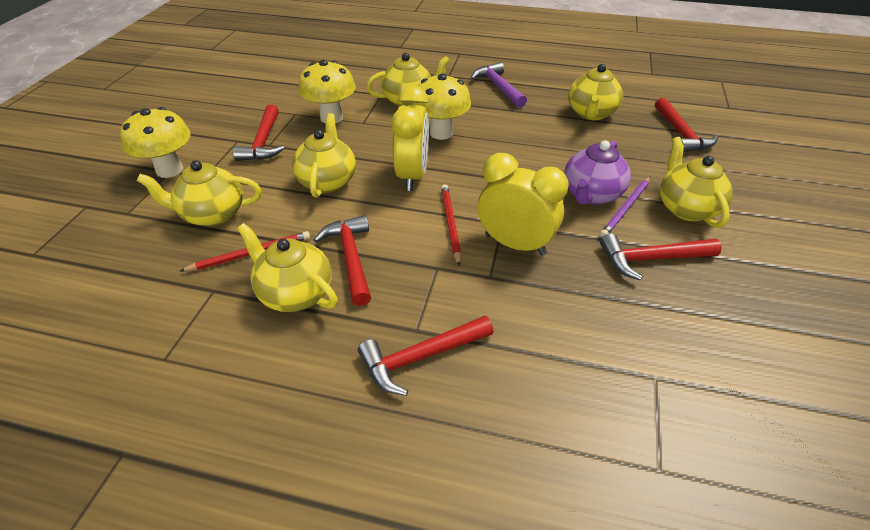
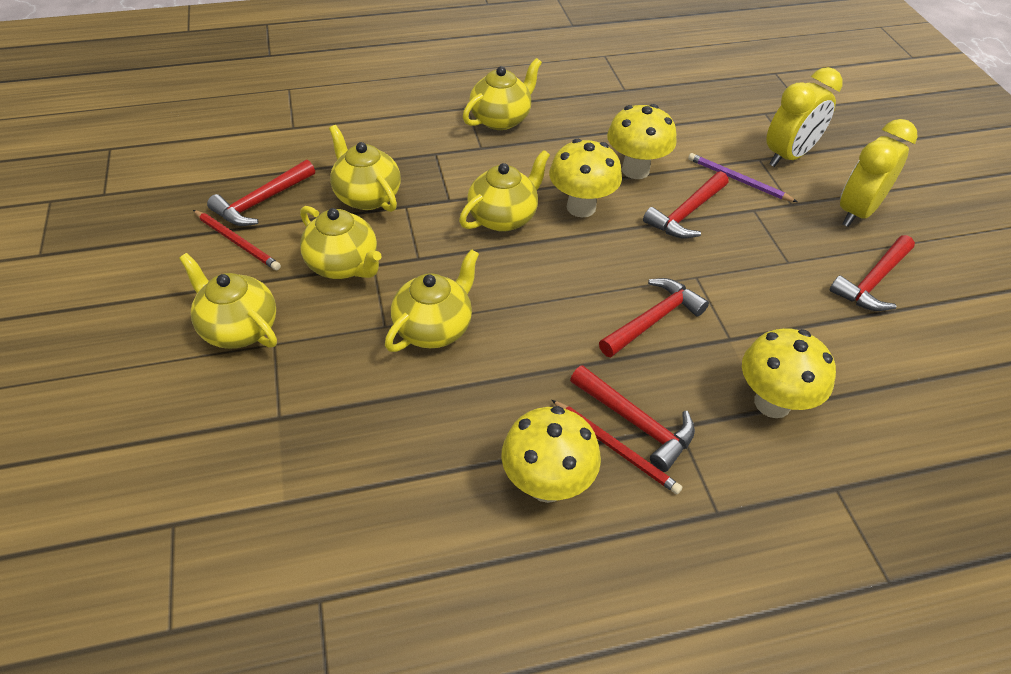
purple hammer: 1 -> 0
purple teapot: 1 -> 0
yellow mushroom: 3 -> 4

